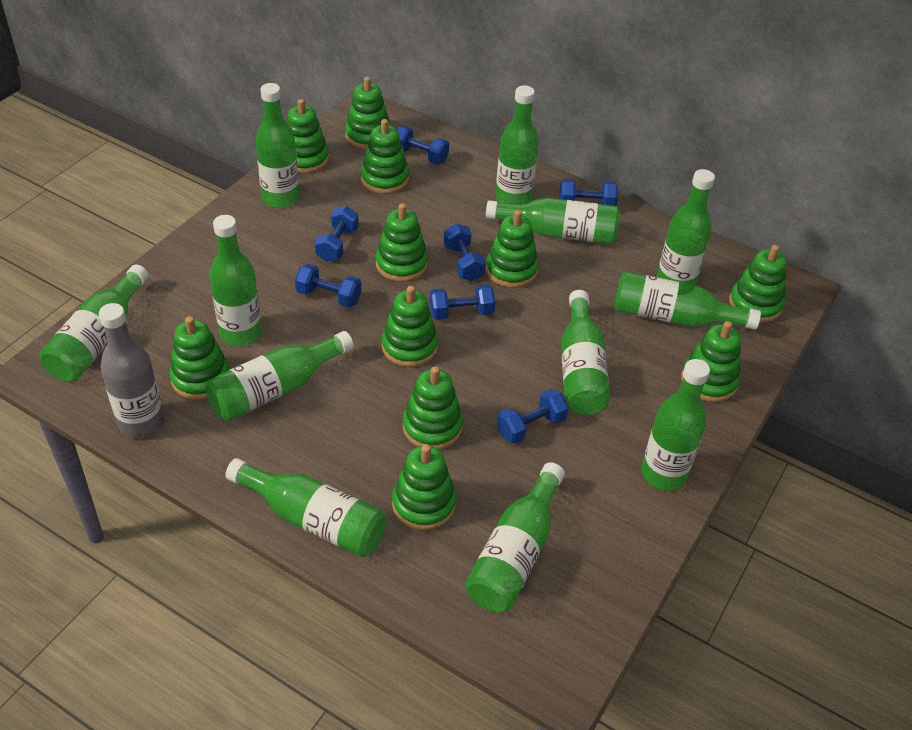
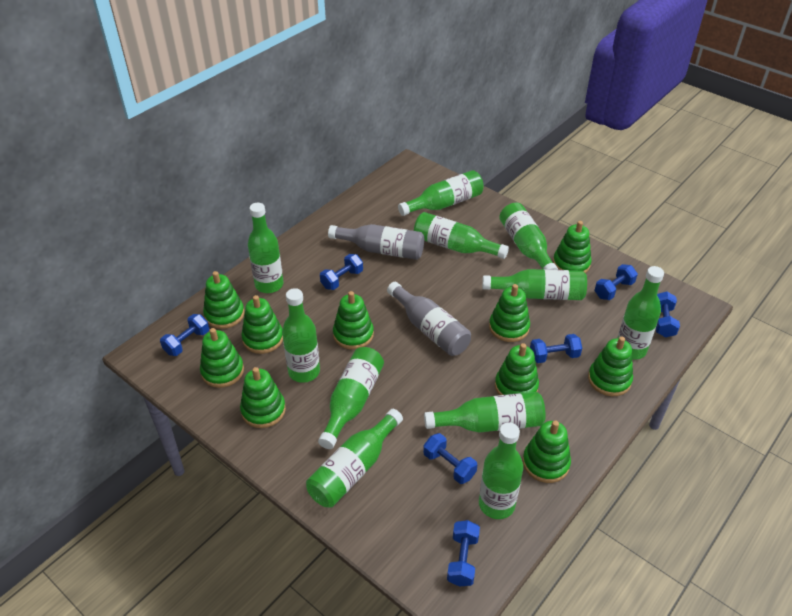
green bottle: 12 -> 11
green stacking toy: 11 -> 10
grey bottle: 1 -> 2

